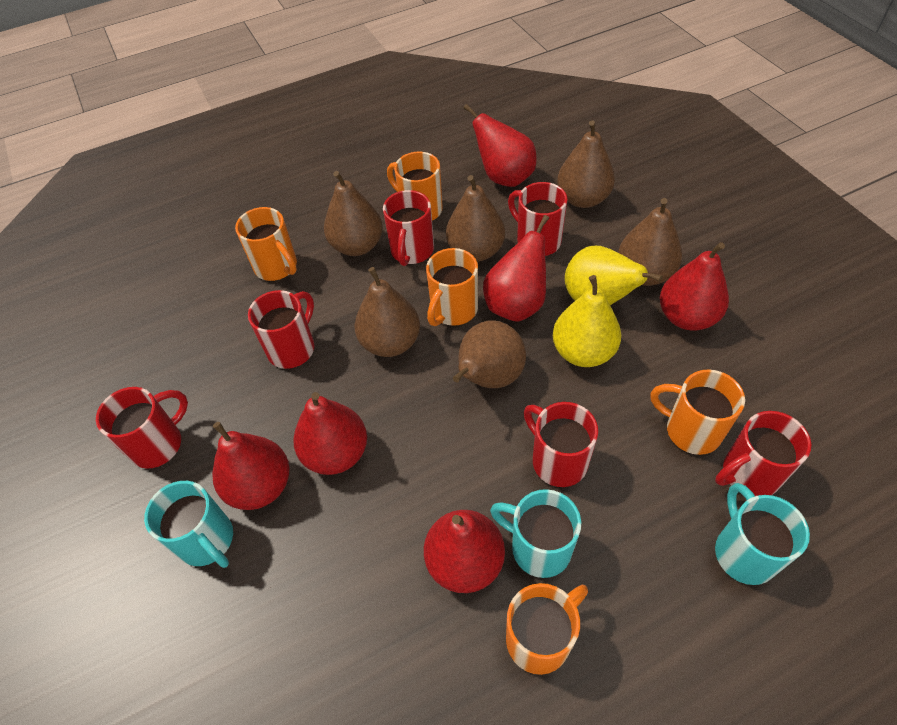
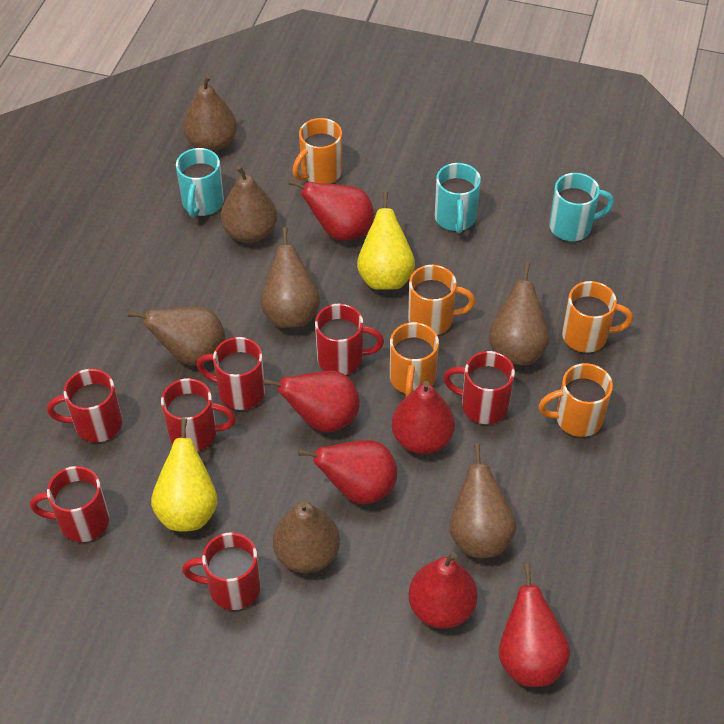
brown pear: 6 -> 7
red mug: 6 -> 7

